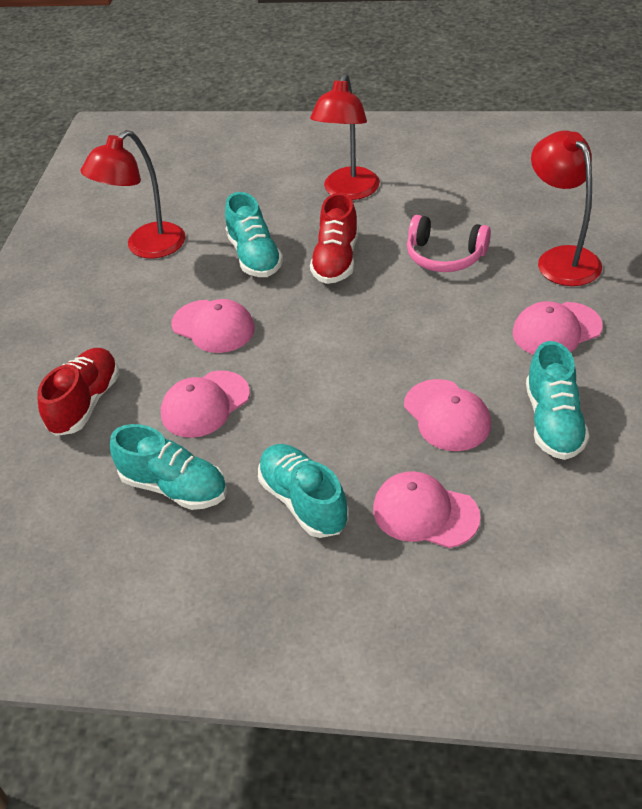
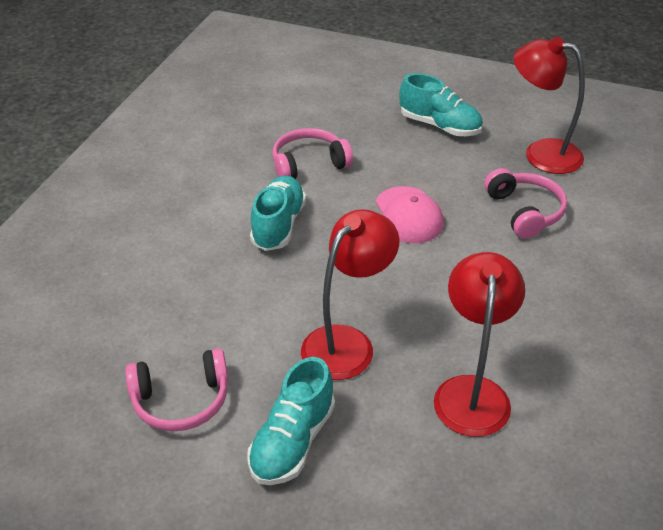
pink cap: 5 -> 1
pink headphones: 1 -> 3
red shoe: 2 -> 0
turquoise shoe: 4 -> 3

